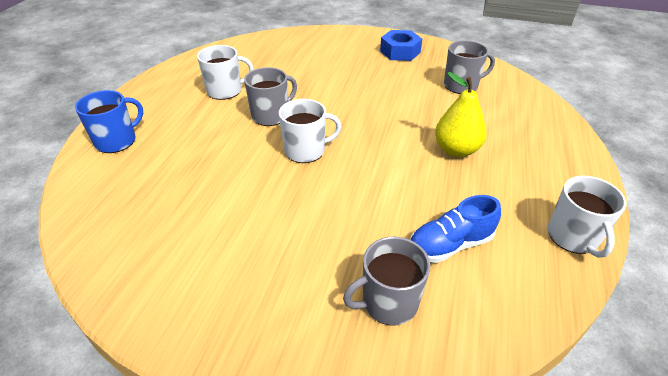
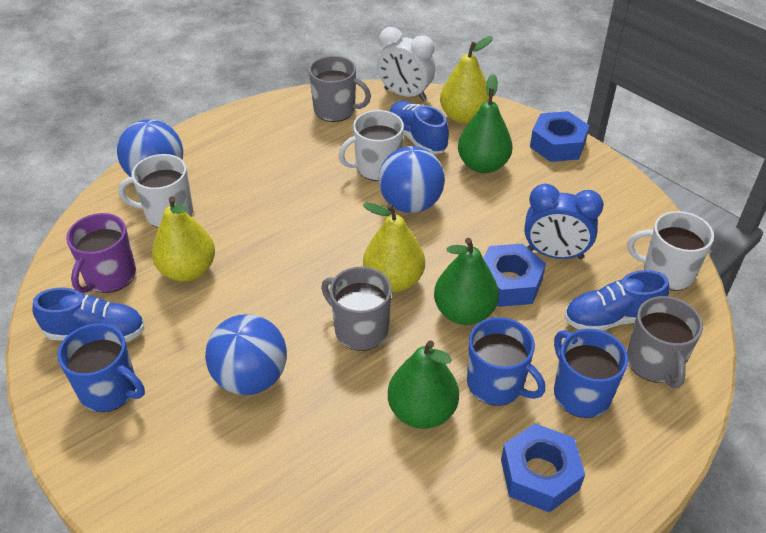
blue ball: 0 -> 3
blue clock: 0 -> 1
blue mug: 1 -> 3
blue nut: 1 -> 3
blue shoe: 1 -> 3
green pear: 0 -> 3
purple mug: 0 -> 1
white clock: 0 -> 1
yellow pear: 1 -> 3

